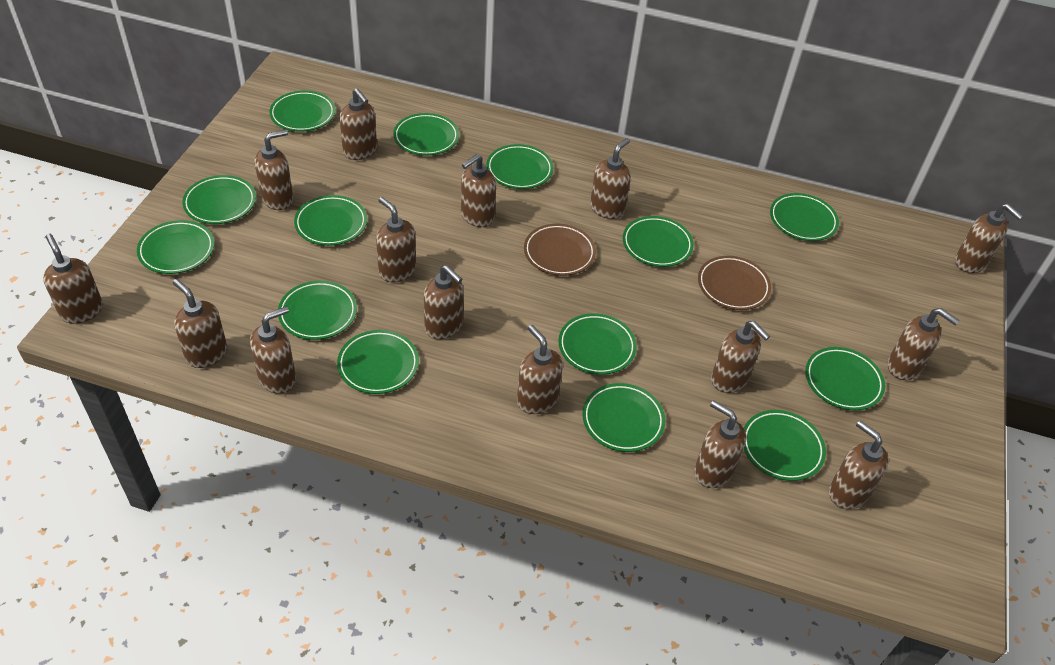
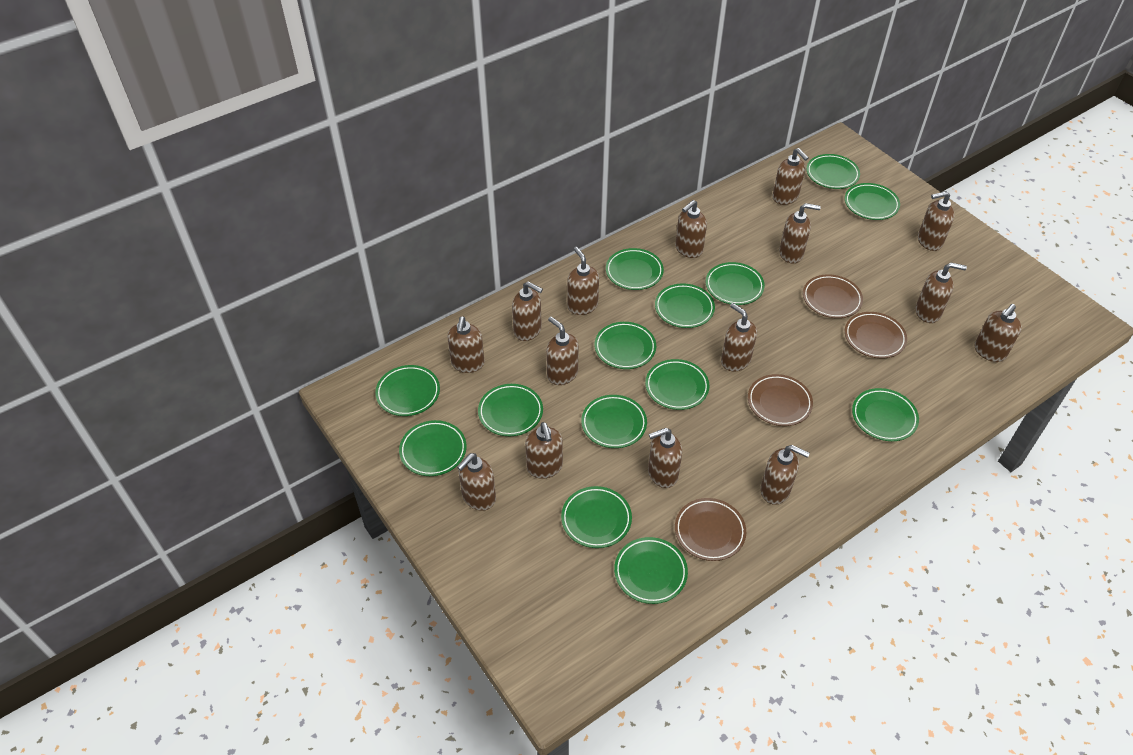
brown plate: 2 -> 4

